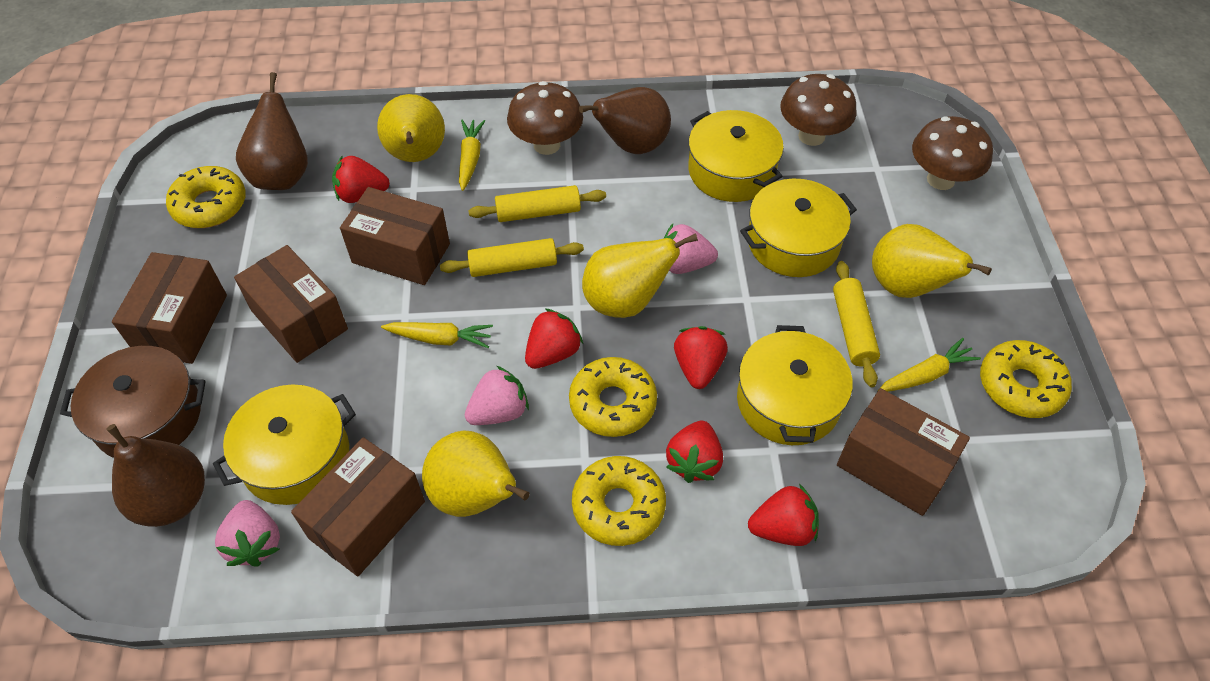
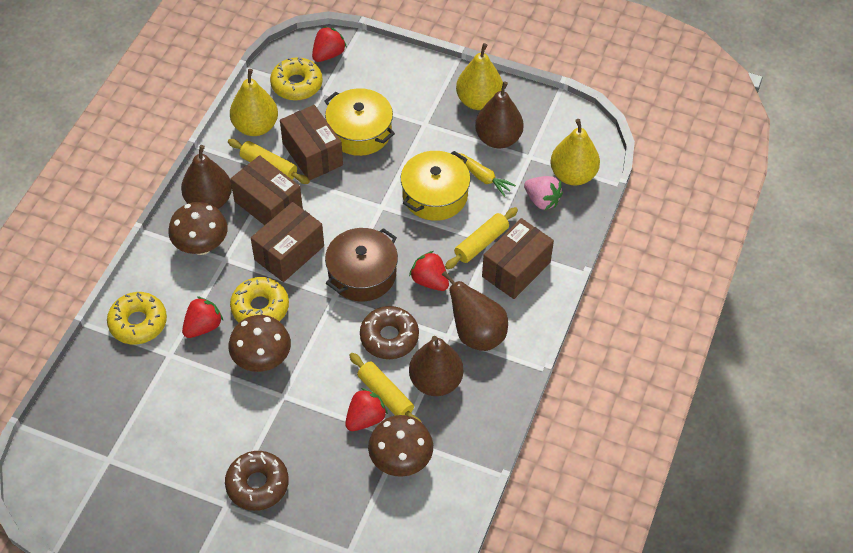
brown box: 5 -> 4
brown donut: 0 -> 2
brown pear: 3 -> 4
pink strawberry: 3 -> 1
red strawberry: 5 -> 4
yellow carrot: 3 -> 1
yellow donut: 4 -> 3
yellow pear: 4 -> 3
yellow pot: 4 -> 2

